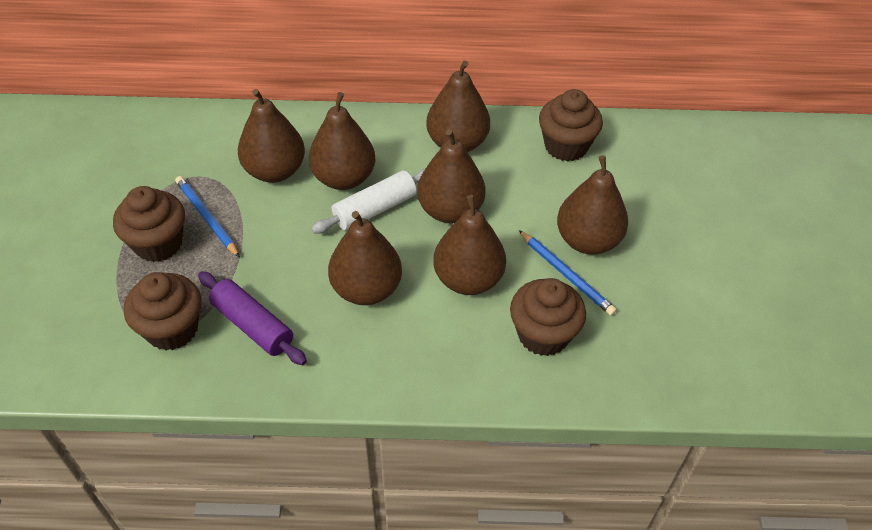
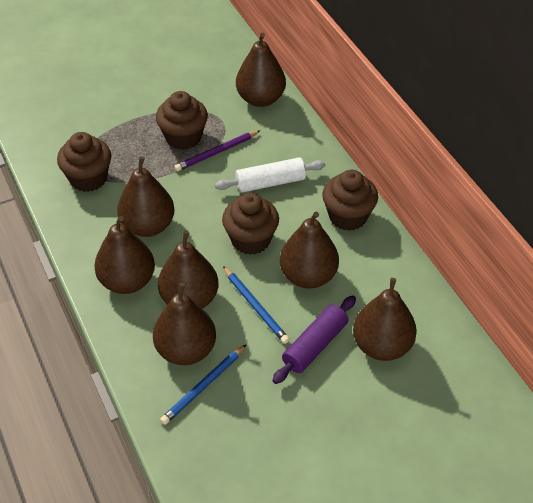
purple pencil: 0 -> 1

